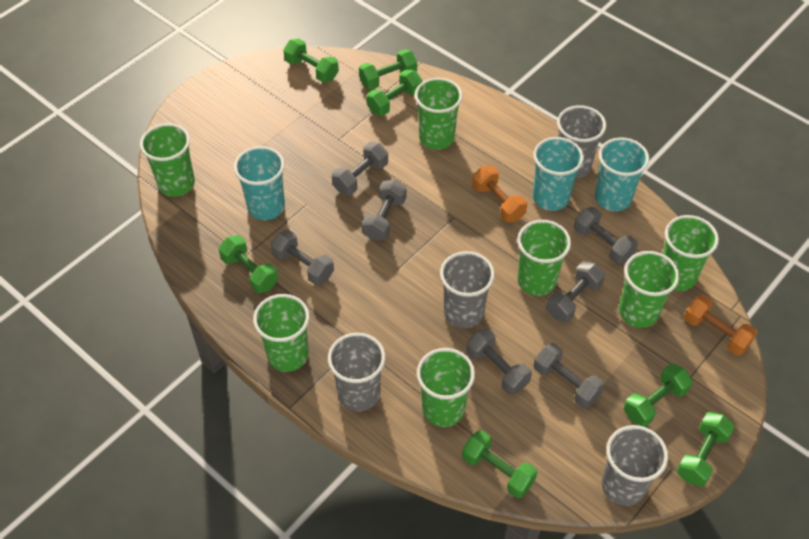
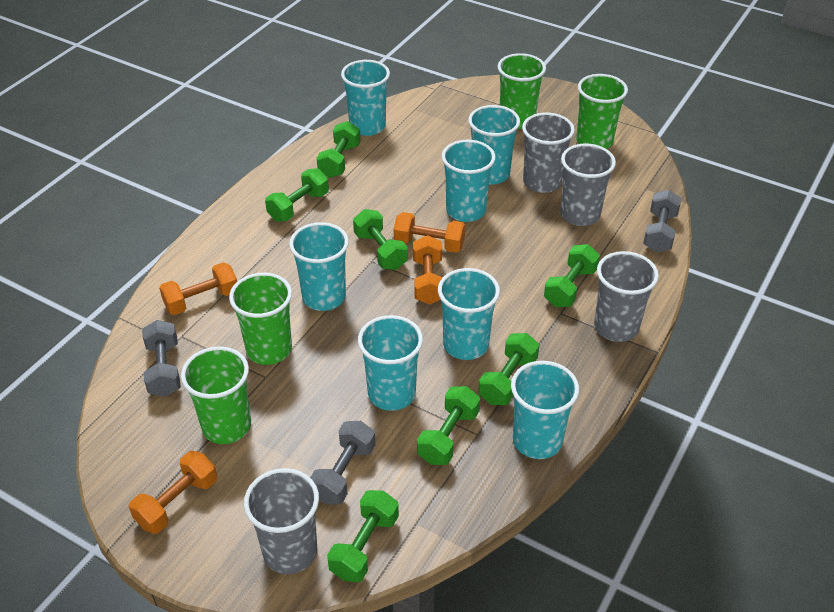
green cup: 7 -> 4
grey dumbbell: 7 -> 3
orange dumbbell: 2 -> 4
turquoise cup: 3 -> 7

